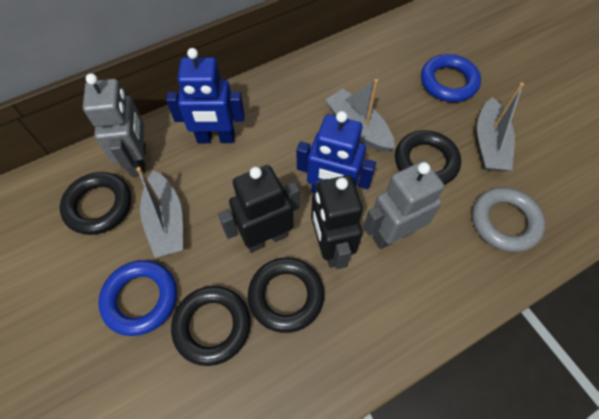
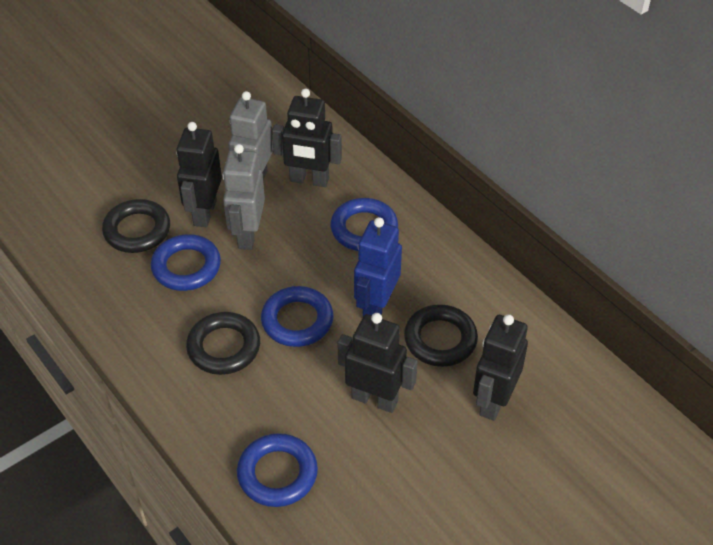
black ring: 4 -> 3
black robot: 2 -> 4
blue ring: 2 -> 4
blue robot: 2 -> 1
grey boat: 3 -> 0
grey ring: 1 -> 0

